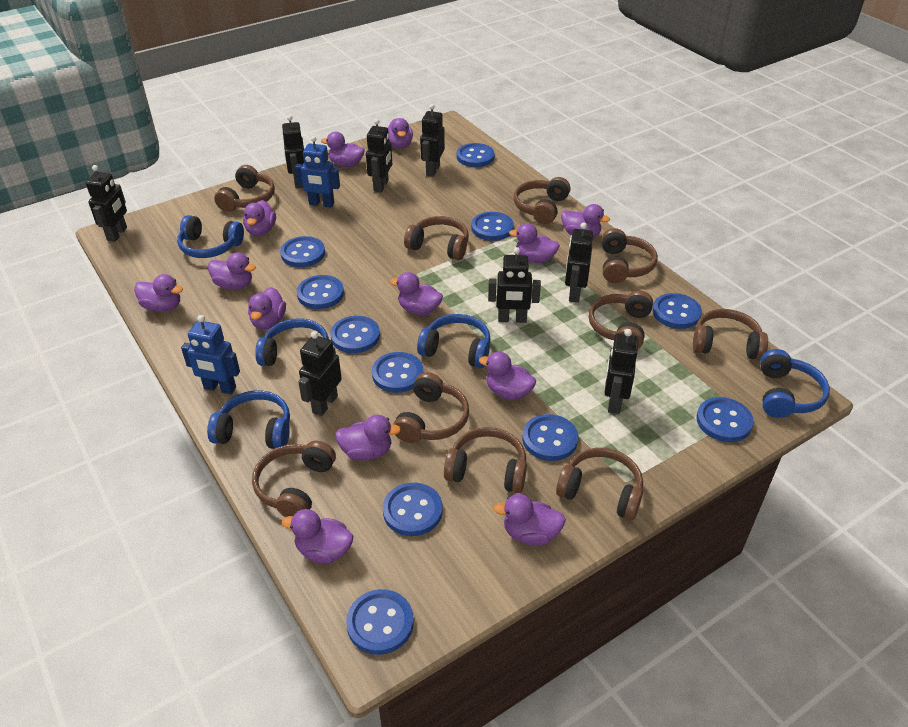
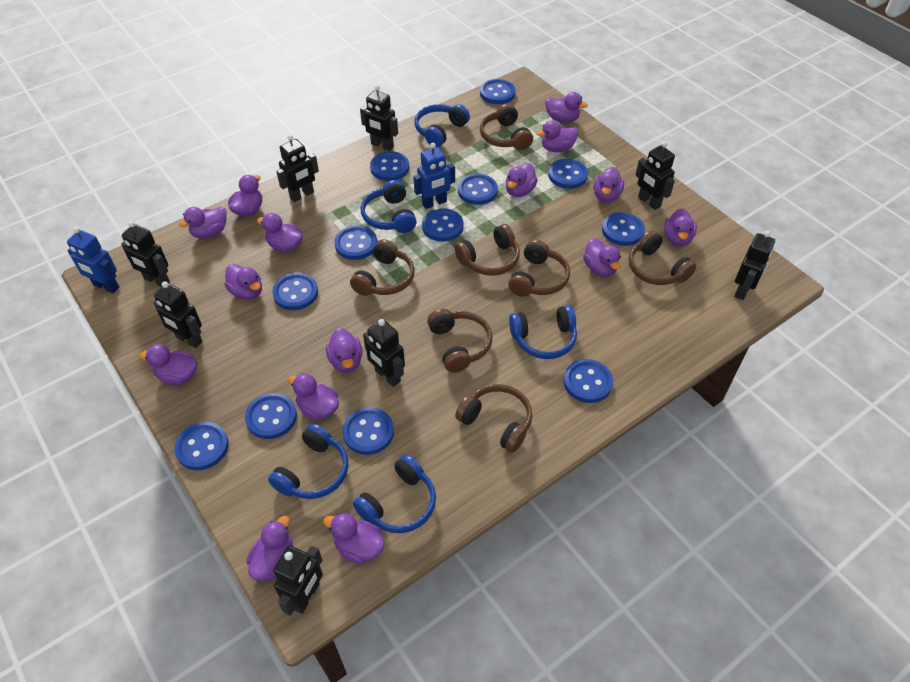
blue button: 11 -> 12
brown headphones: 10 -> 7
purple duck: 13 -> 15

